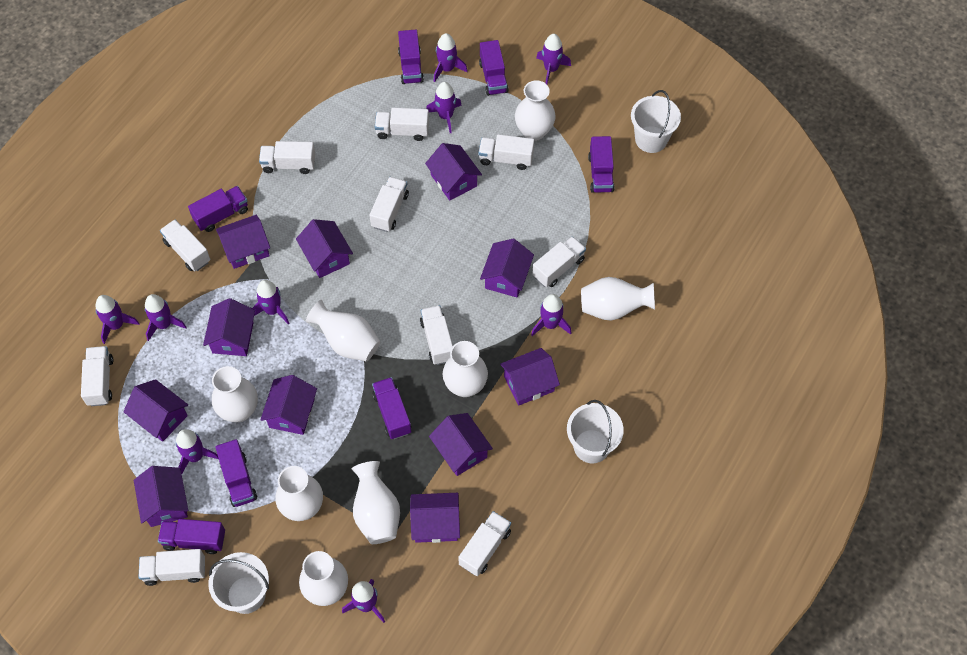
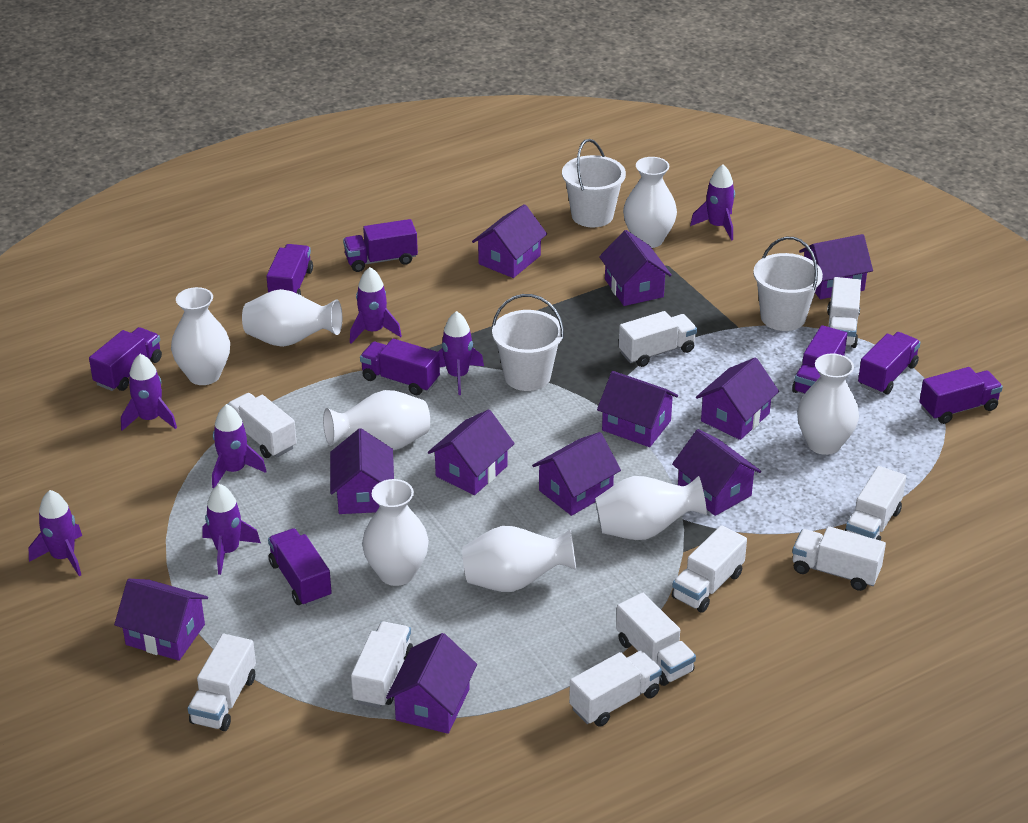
purple rocket: 9 -> 7
purple truck: 7 -> 8

